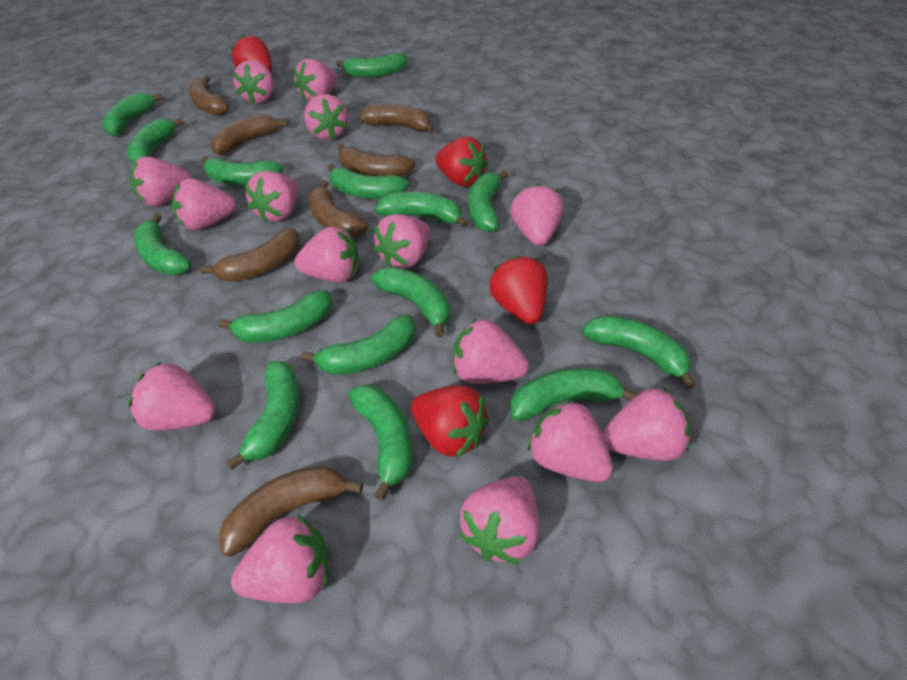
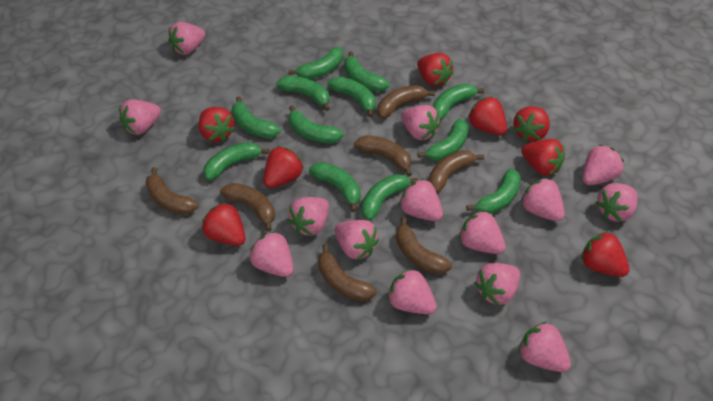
green banana: 15 -> 12
pink strawberry: 15 -> 14
red strawberry: 4 -> 8

